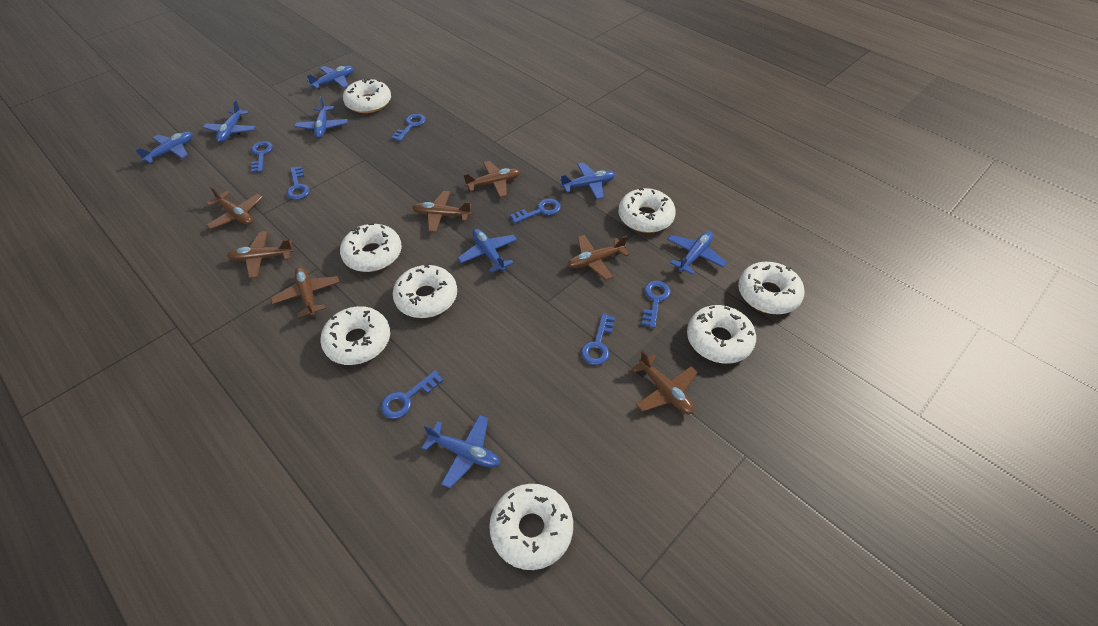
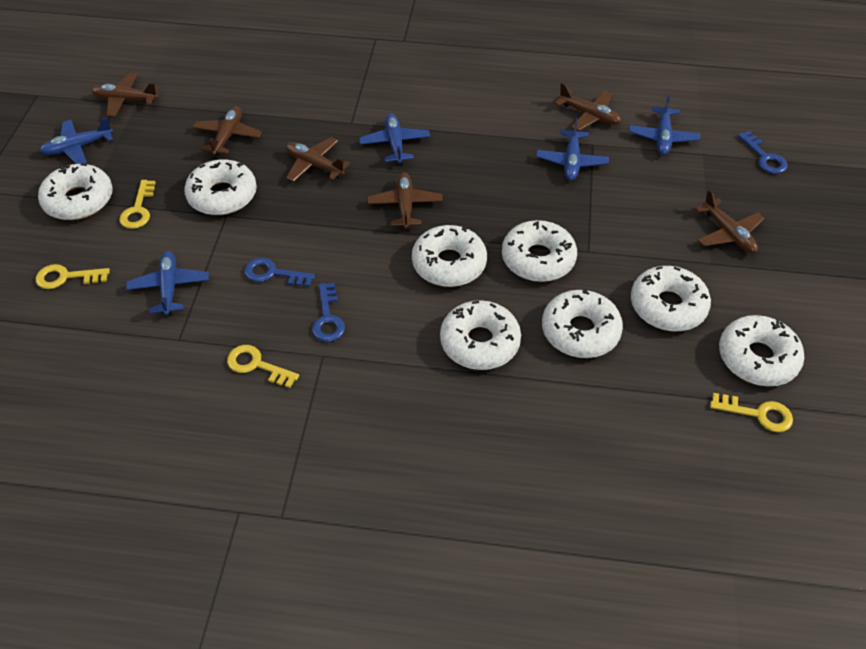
blue key: 7 -> 3
blue plane: 8 -> 5
brown plane: 7 -> 6
yellow key: 0 -> 4

